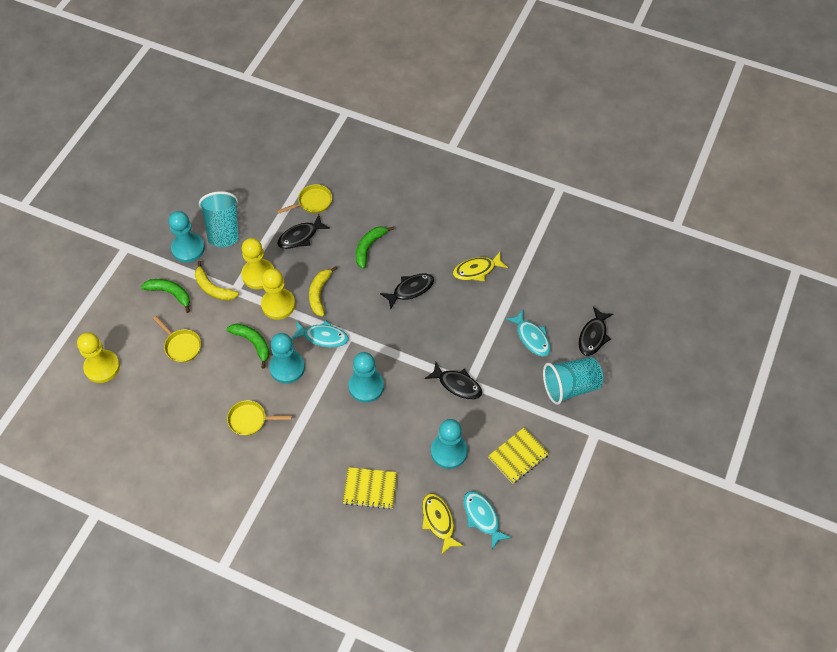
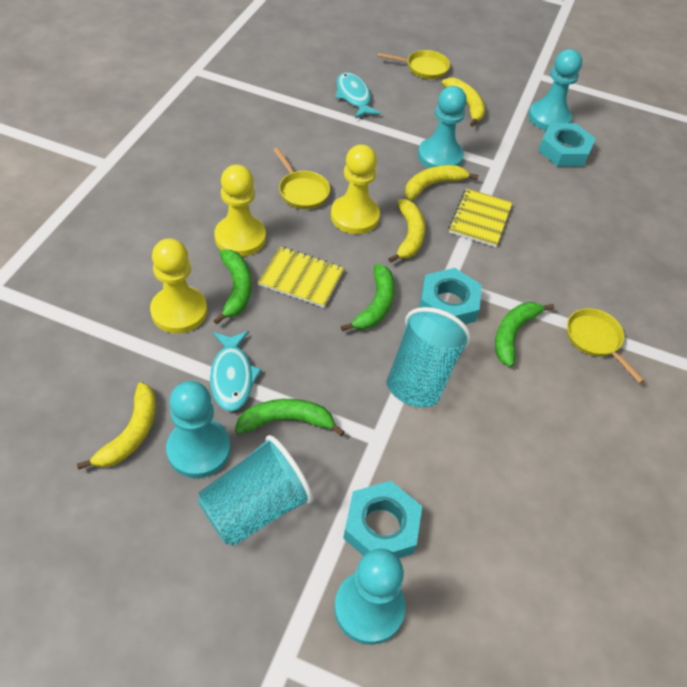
black fish: 4 -> 0
green banana: 3 -> 4
turquoise fish: 3 -> 2
turquoise nut: 0 -> 3
yellow banana: 2 -> 4
yellow fish: 2 -> 0

